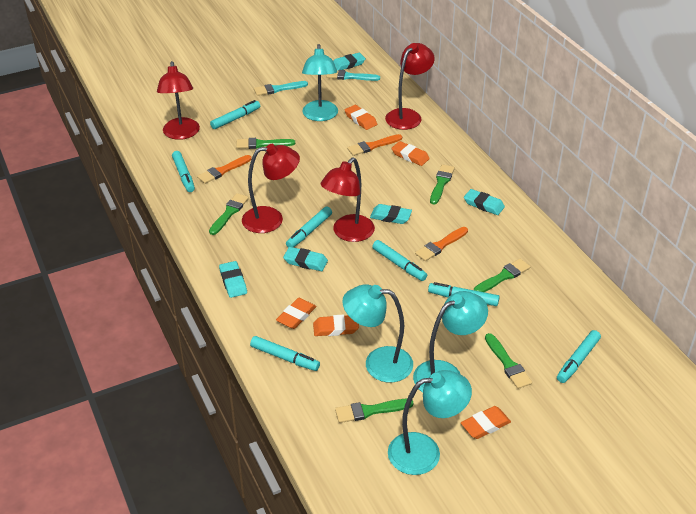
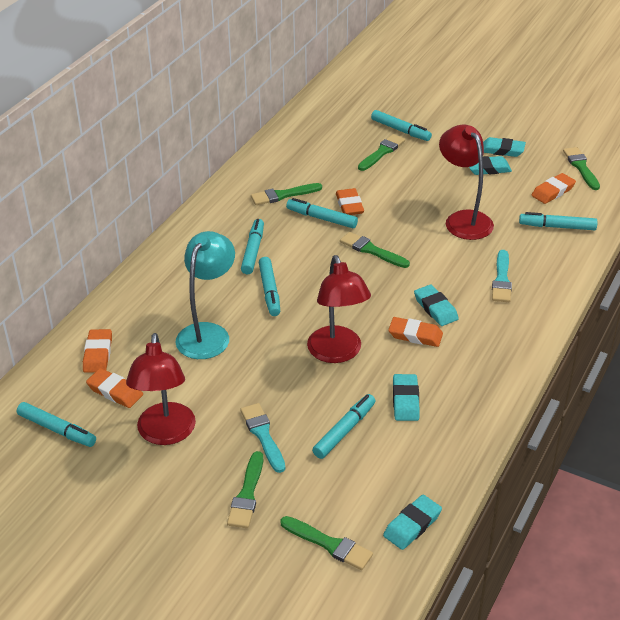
orange brush: 3 -> 0
red lamp: 4 -> 3
turquoise lamp: 4 -> 1

